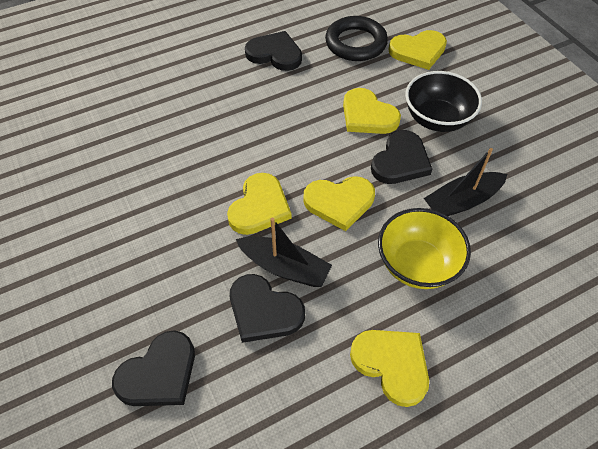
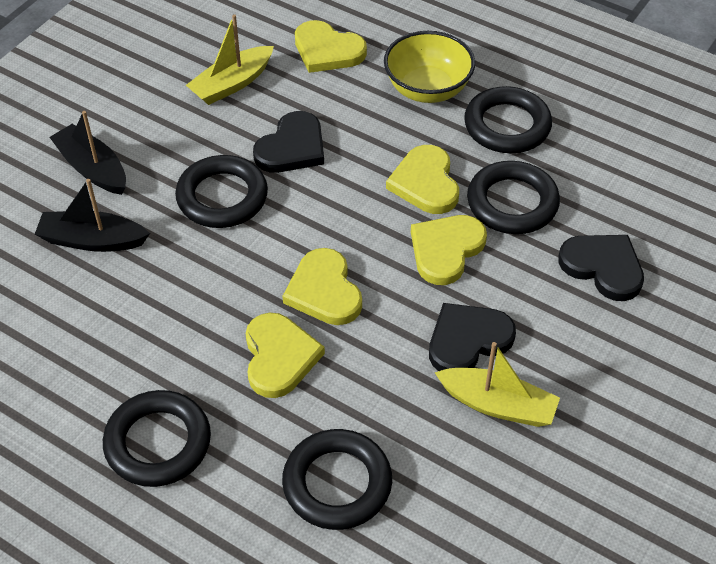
black bowl: 1 -> 0
black heart: 4 -> 3
black ring: 1 -> 5
yellow boat: 0 -> 2

